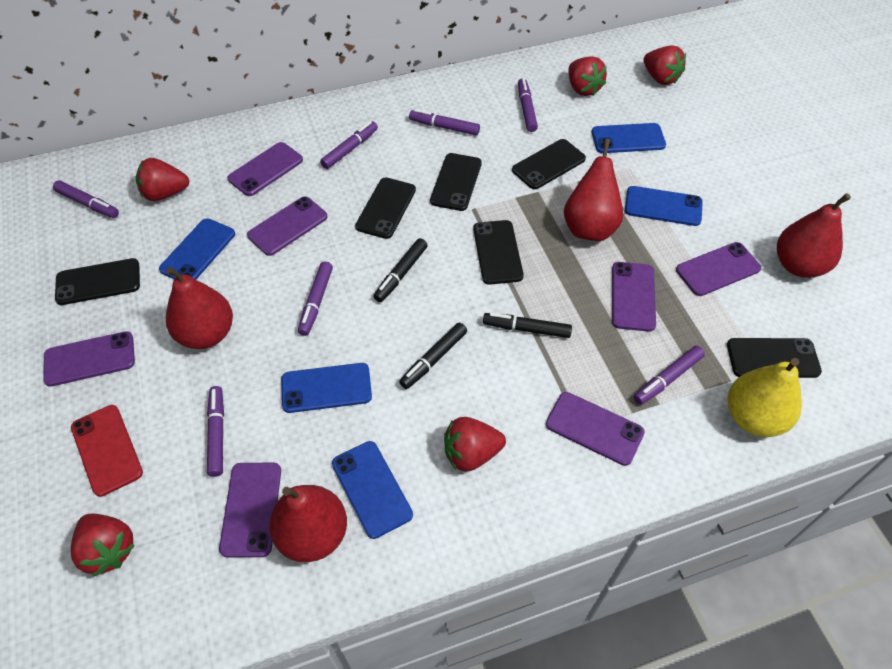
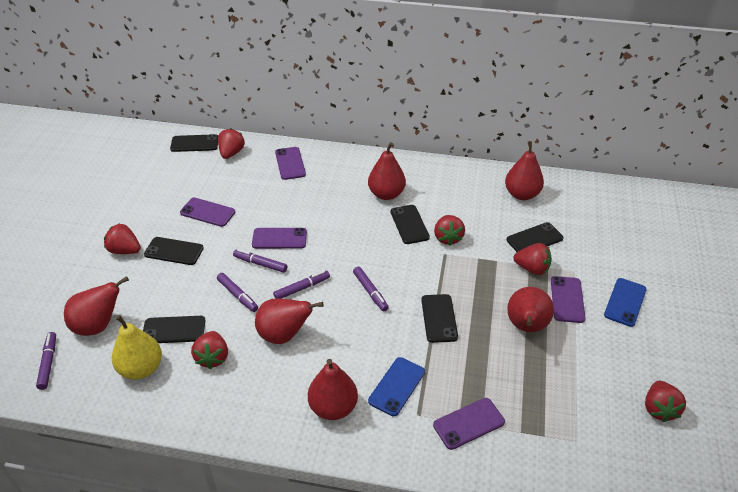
black marker: 3 -> 0
blue phone: 5 -> 2
purple marker: 7 -> 5
purple phone: 7 -> 5
red pear: 4 -> 6
red phone: 1 -> 0
red strawberry: 5 -> 6

